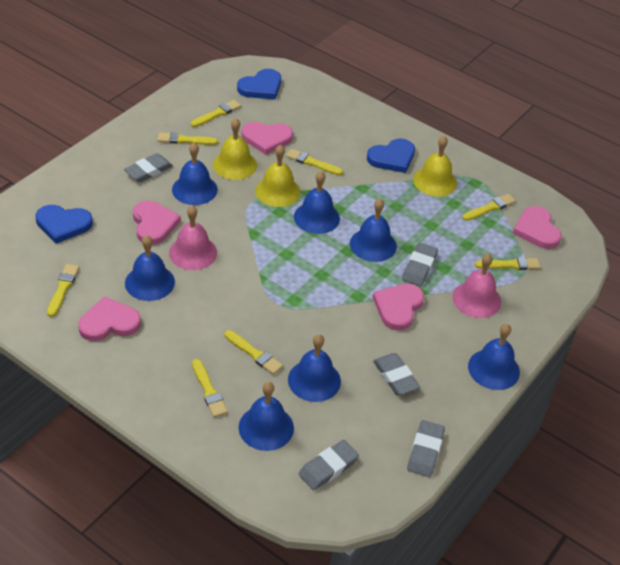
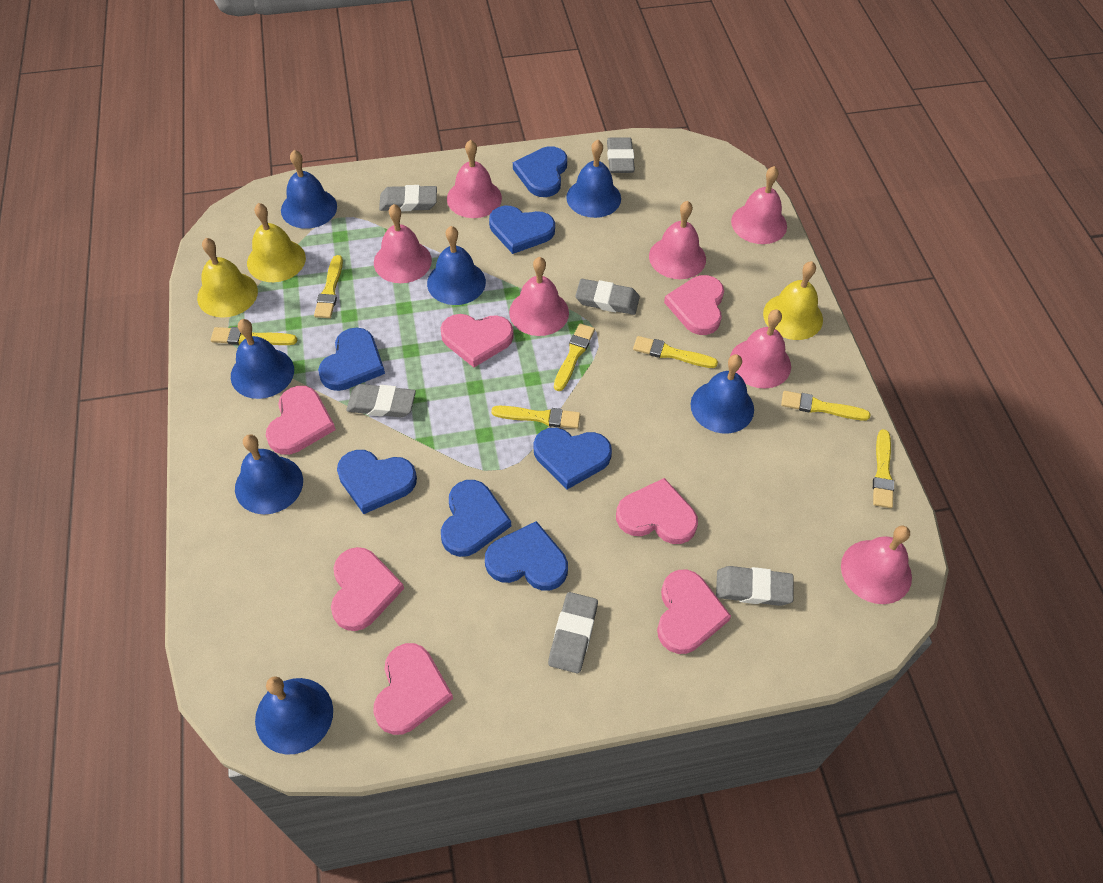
blue heart: 3 -> 7
grey eraser: 5 -> 6
pink bell: 2 -> 7
pink heart: 5 -> 7
yellow brush: 8 -> 7

